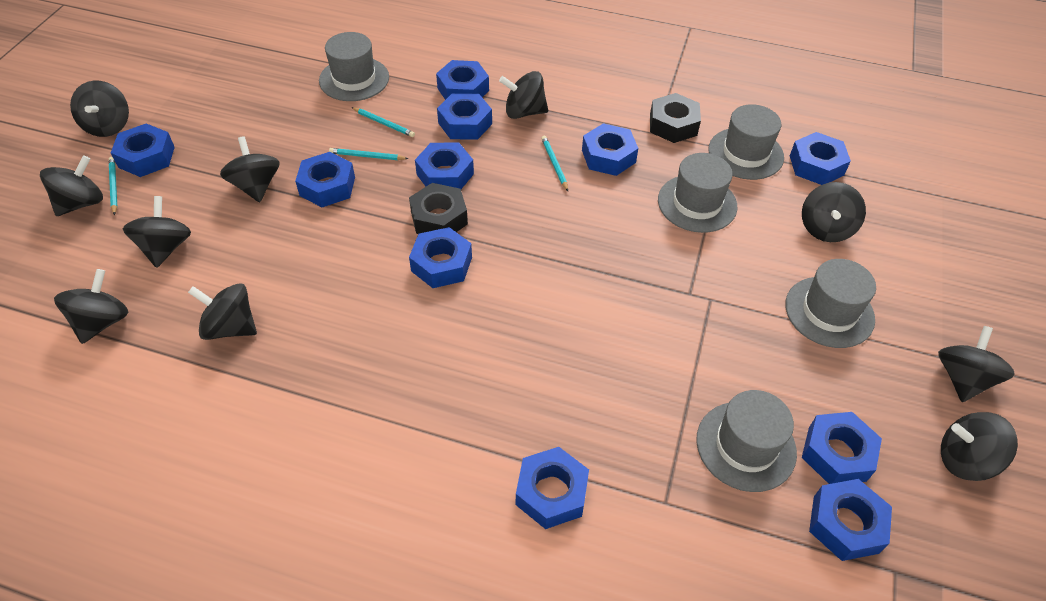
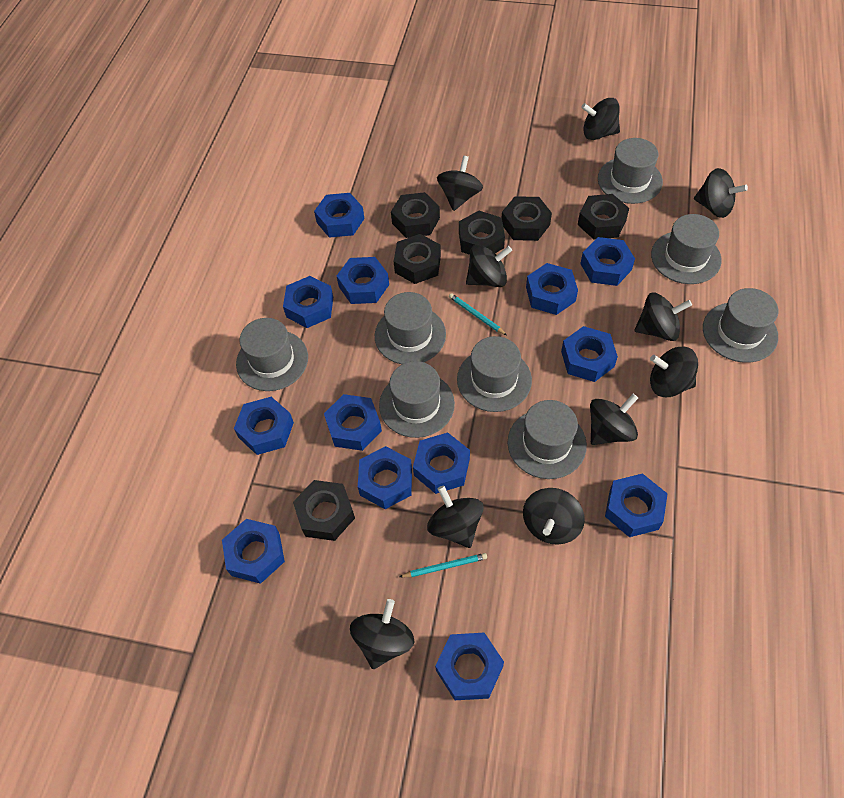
black nut: 2 -> 6
blue nut: 11 -> 13
grey hat: 5 -> 8
turquoise pencil: 4 -> 2

